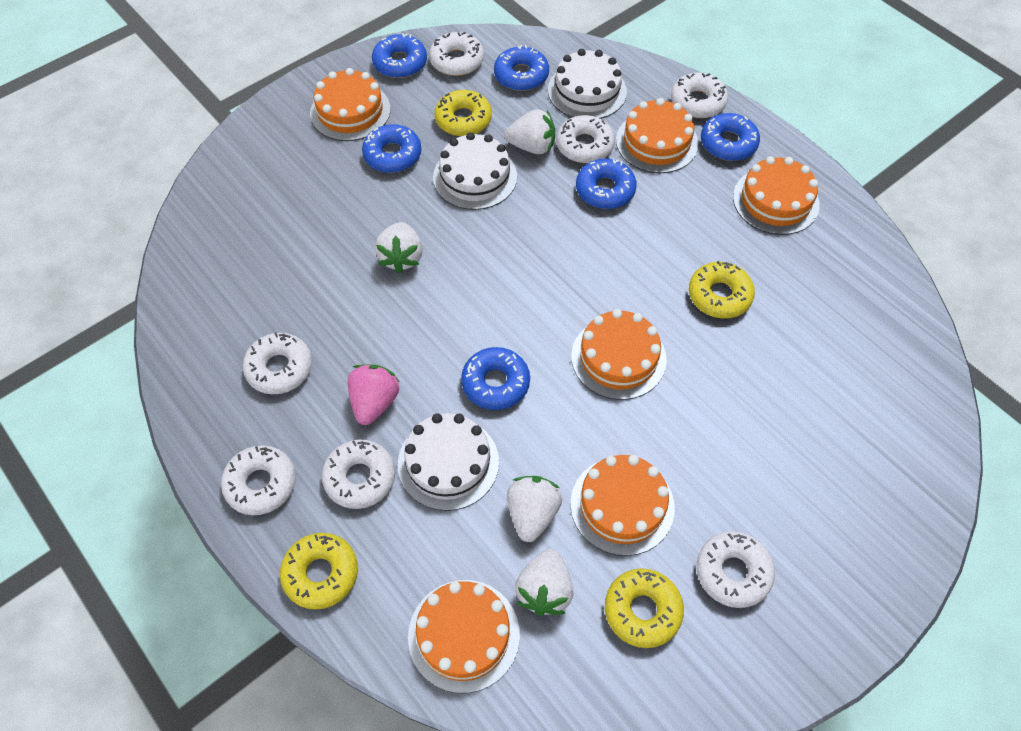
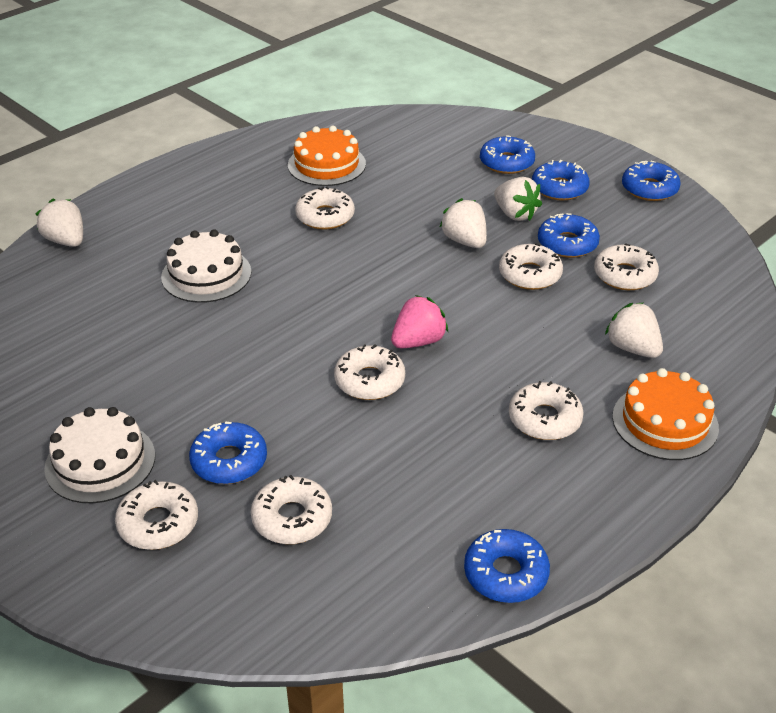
orange cake: 6 -> 2
white cake: 3 -> 2
yellow donut: 4 -> 0

